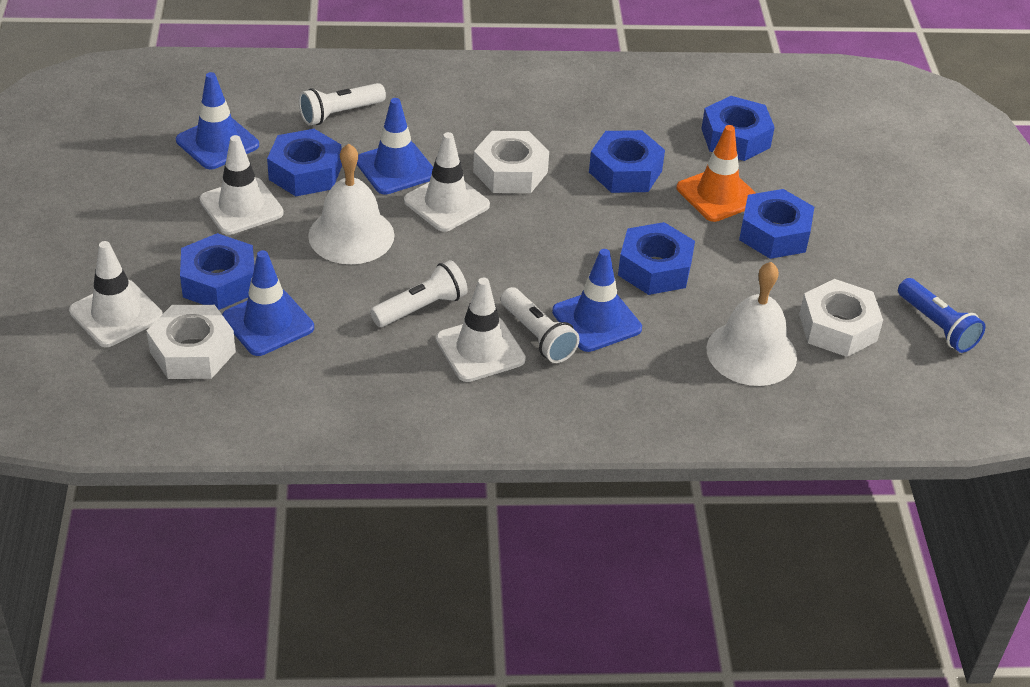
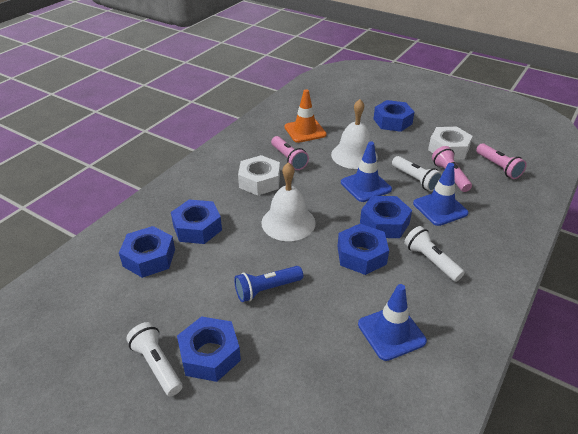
blue traffic cone: 4 -> 3
pink flashlight: 0 -> 3
white nut: 3 -> 2
white traffic cone: 4 -> 0

